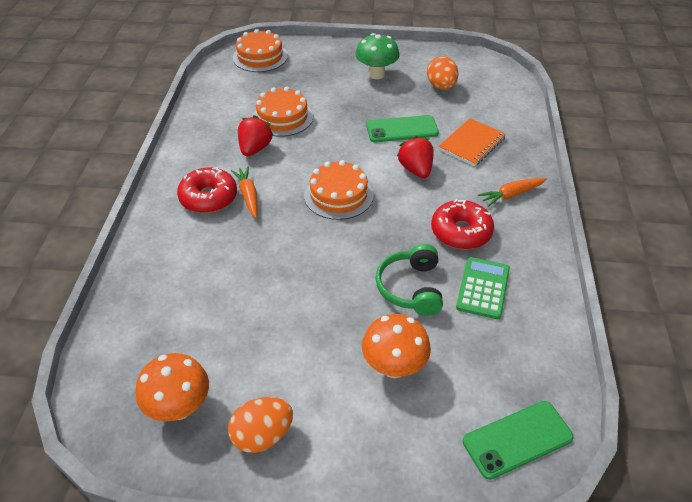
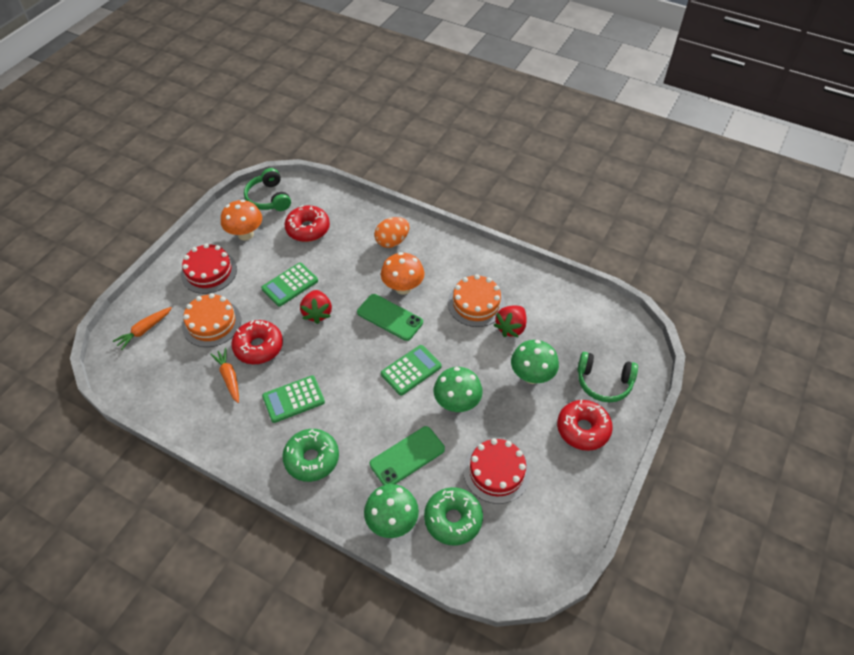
green calculator: 1 -> 3
green donut: 0 -> 2
green headphones: 1 -> 2
green mushroom: 1 -> 3
orange cake: 3 -> 2
orange egg: 2 -> 1
orange notebook: 1 -> 0
red cake: 0 -> 2
red donut: 2 -> 3

